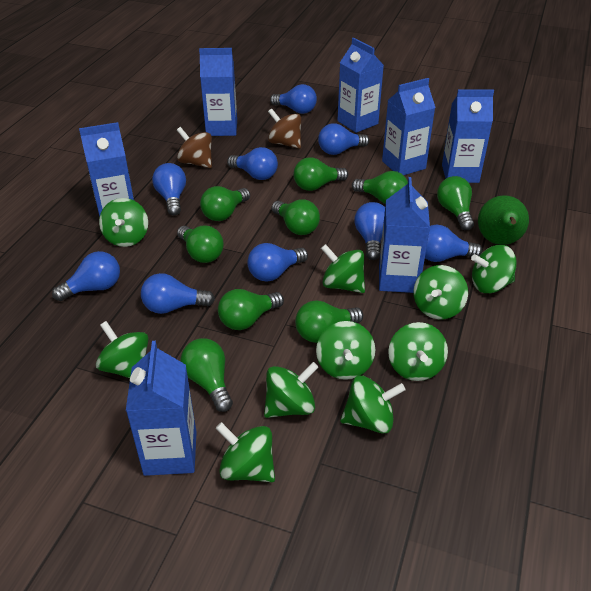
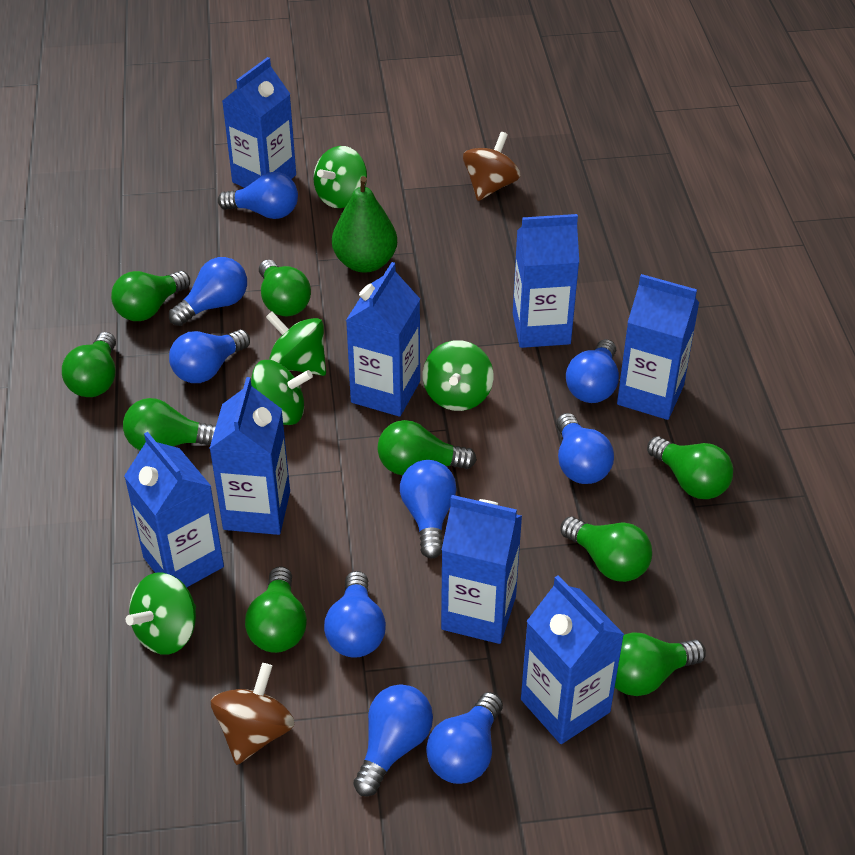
blue carton: 7 -> 8
green spinning top: 10 -> 5

